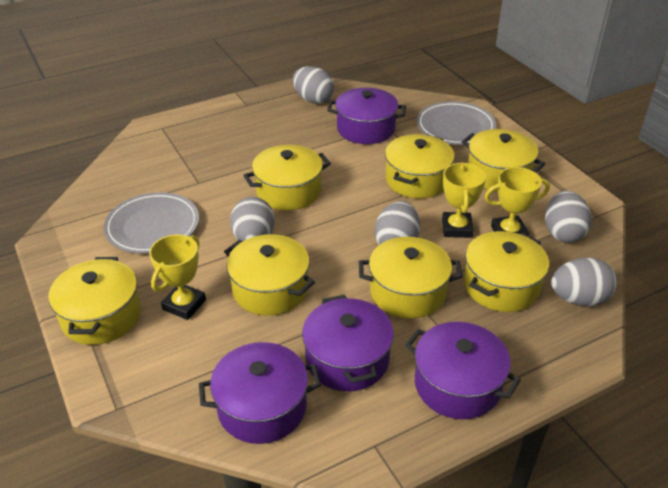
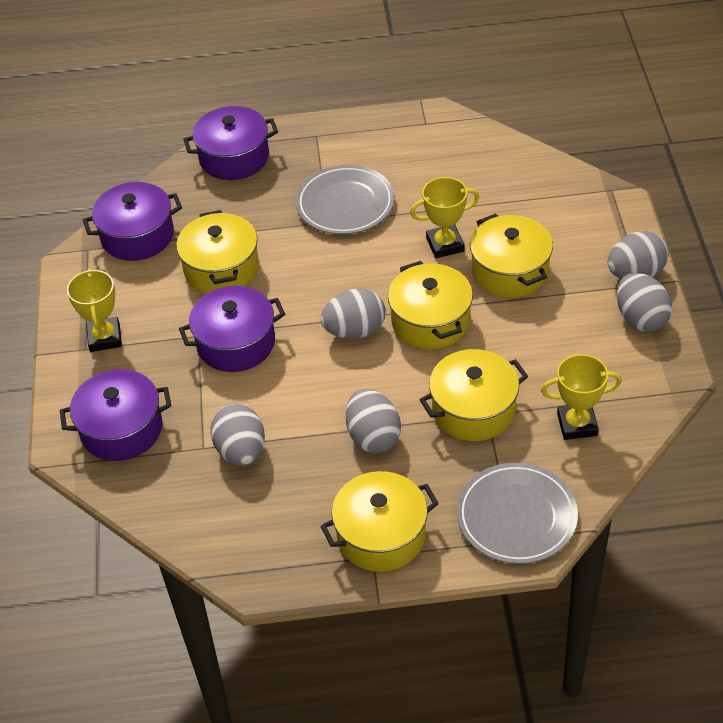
yellow pot: 7 -> 5

